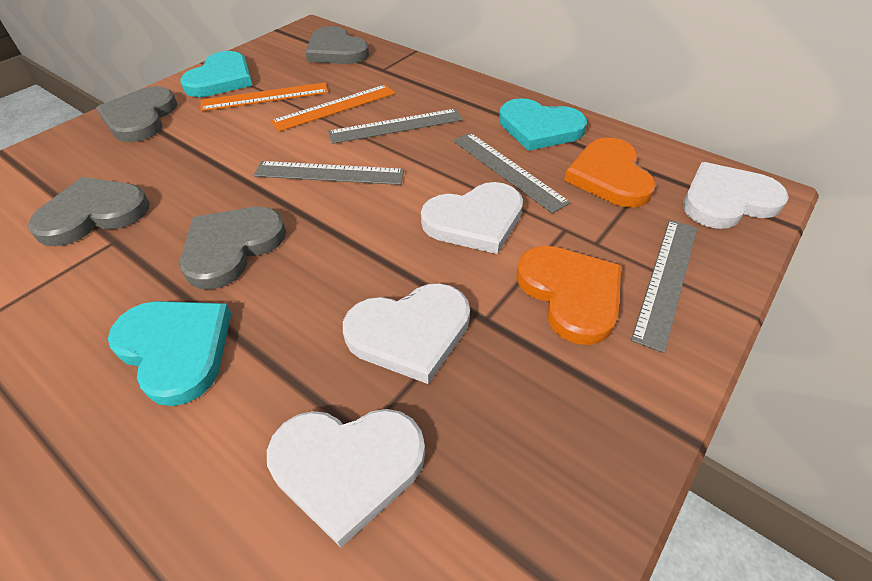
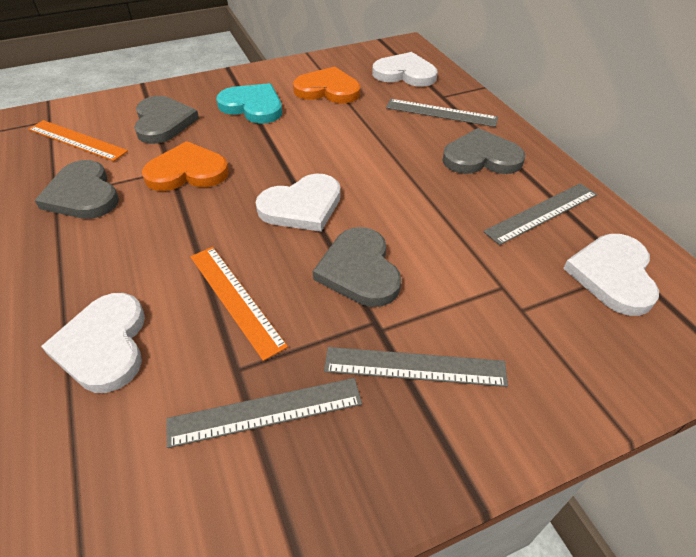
turquoise heart: 3 -> 1

